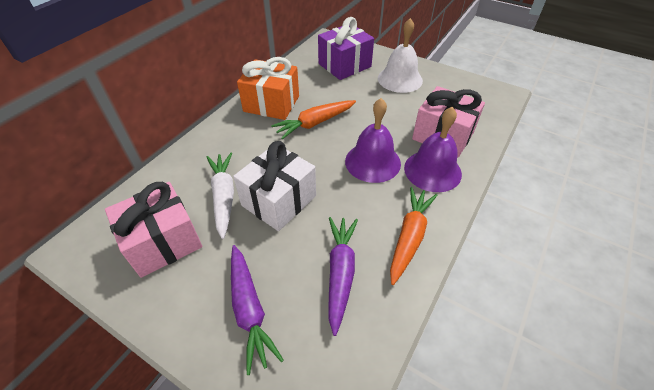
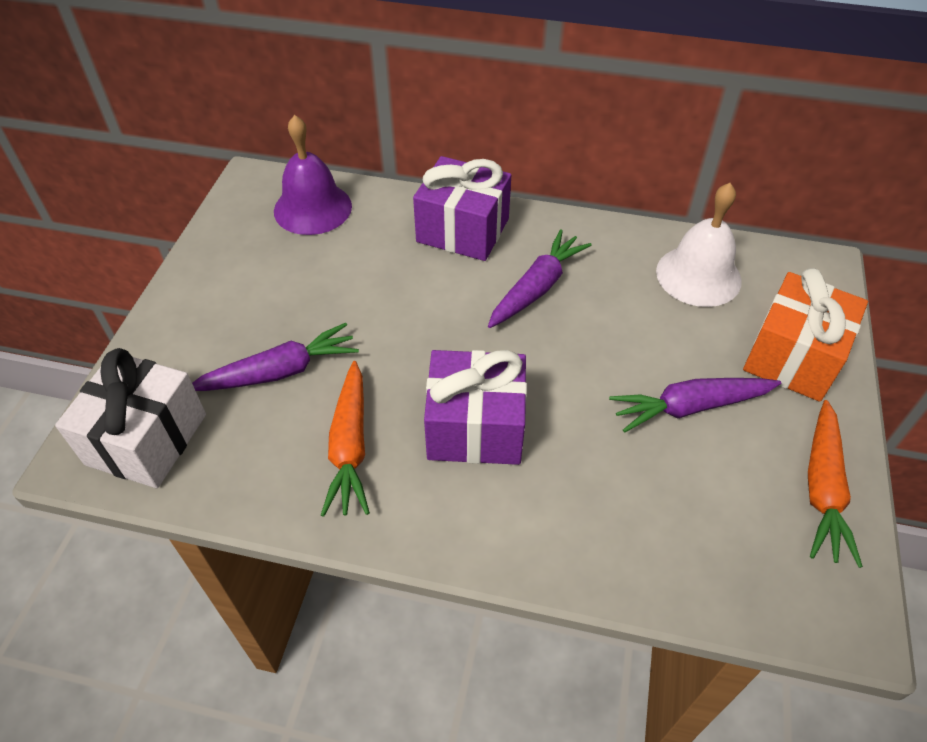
pink gift: 2 -> 0
purple bell: 2 -> 1
purple carrot: 2 -> 3
purple gift: 1 -> 2
white carrot: 1 -> 0

